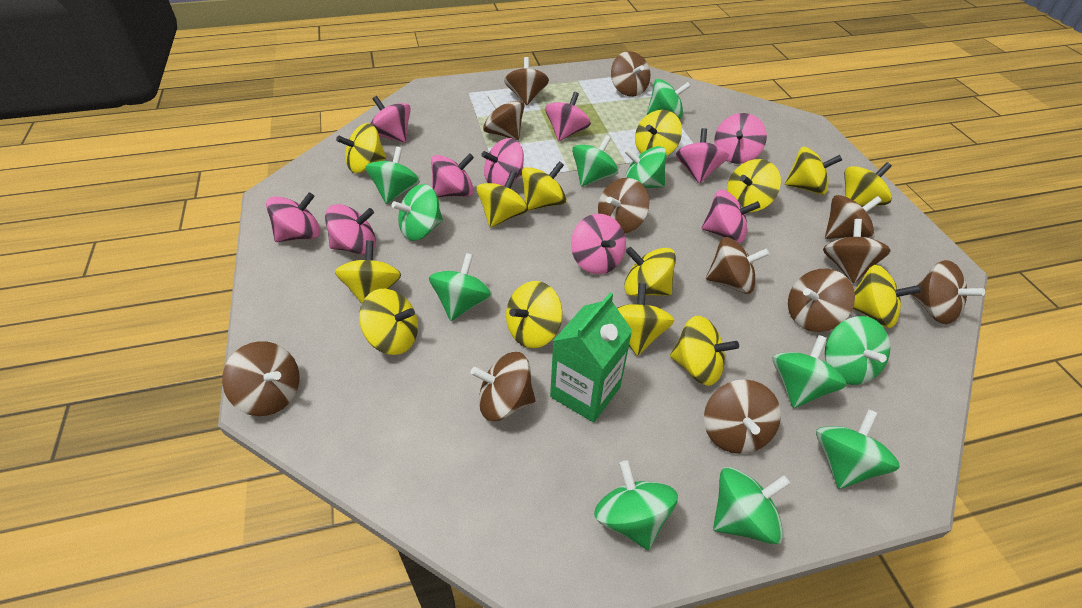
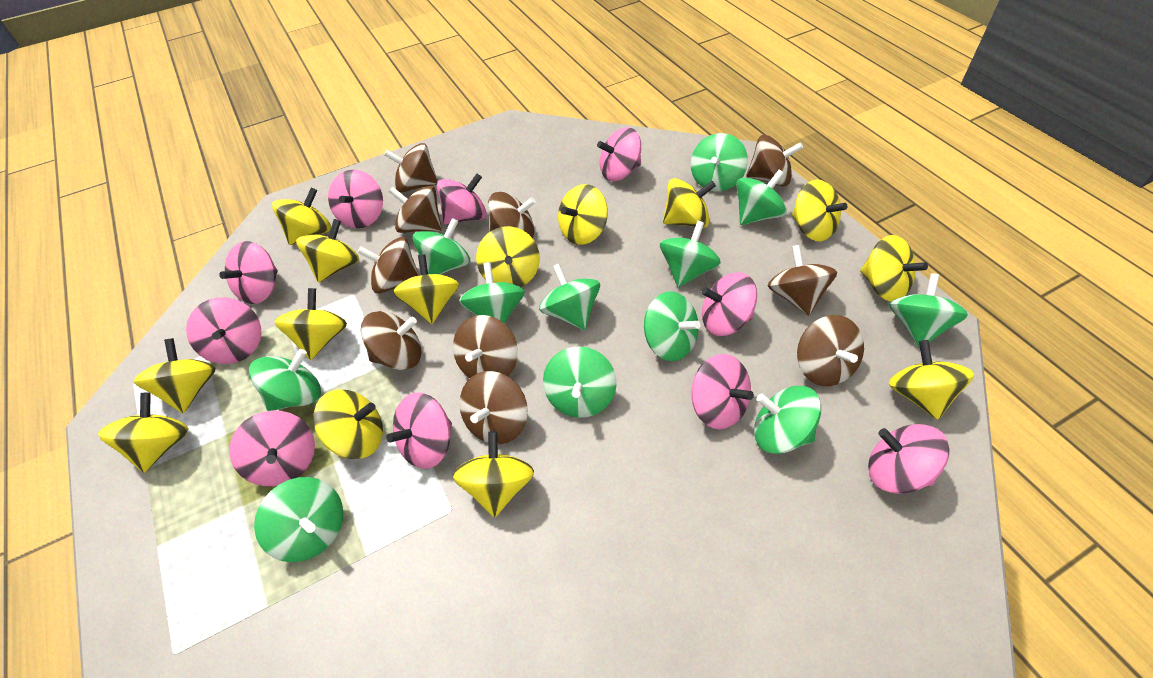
brown spinning top: 12 -> 10
green carton: 1 -> 0
green spinning top: 11 -> 12

